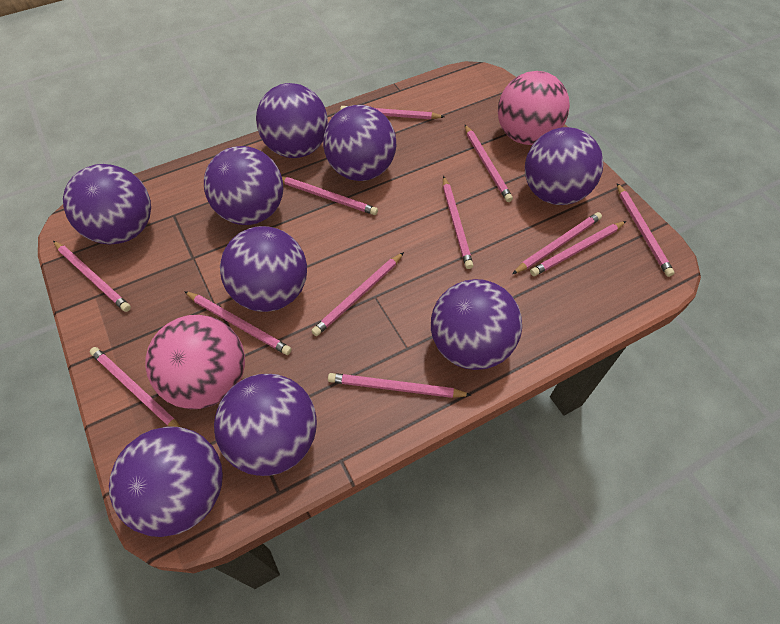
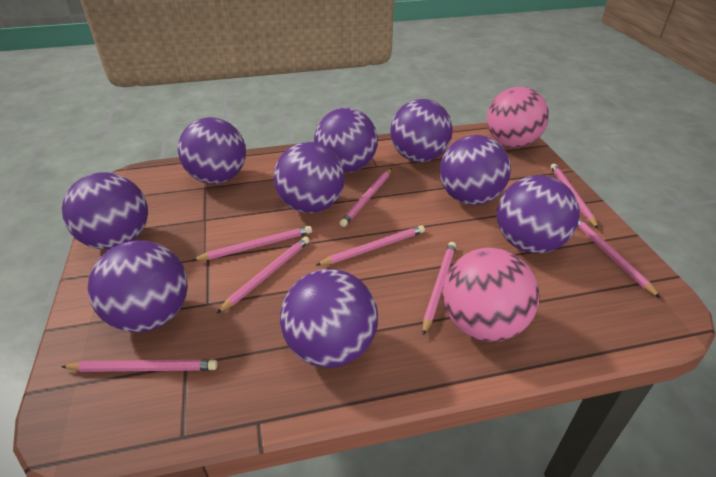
pink pencil: 12 -> 8

